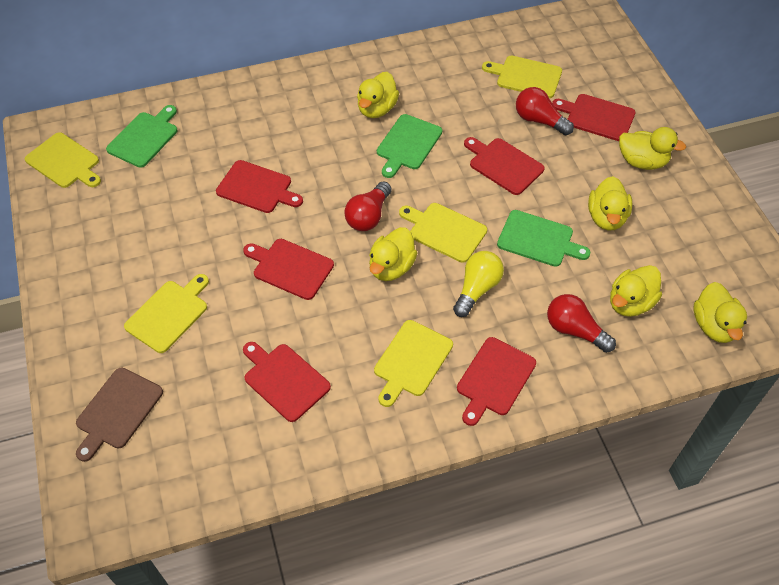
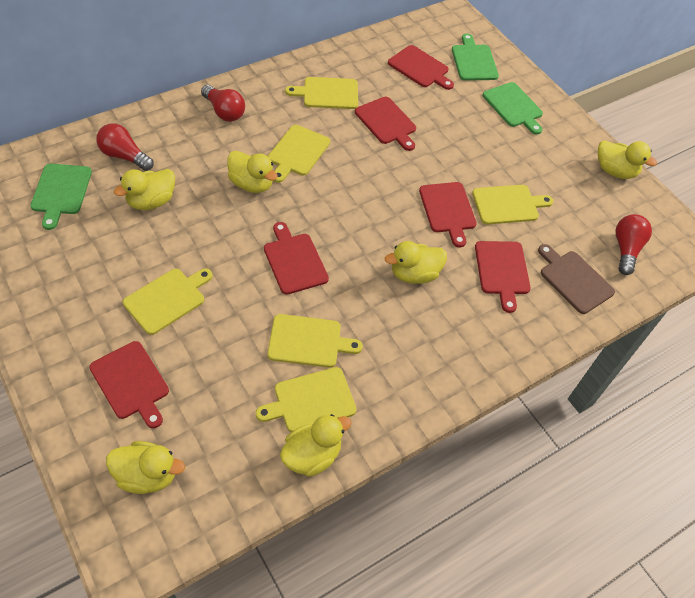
yellow cutting board: 5 -> 6
yellow light bulb: 1 -> 0

